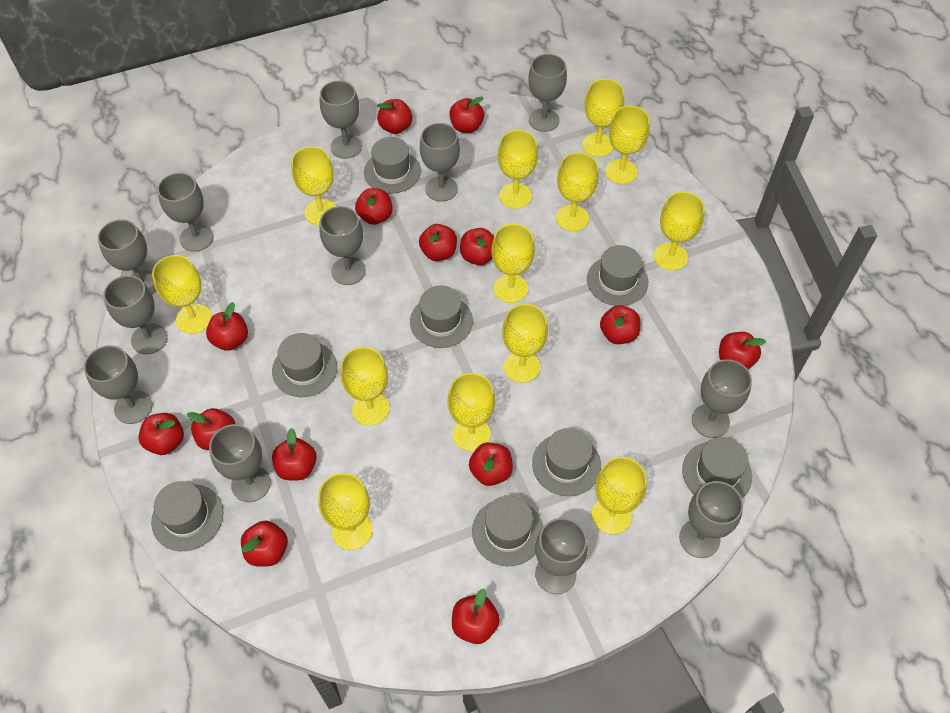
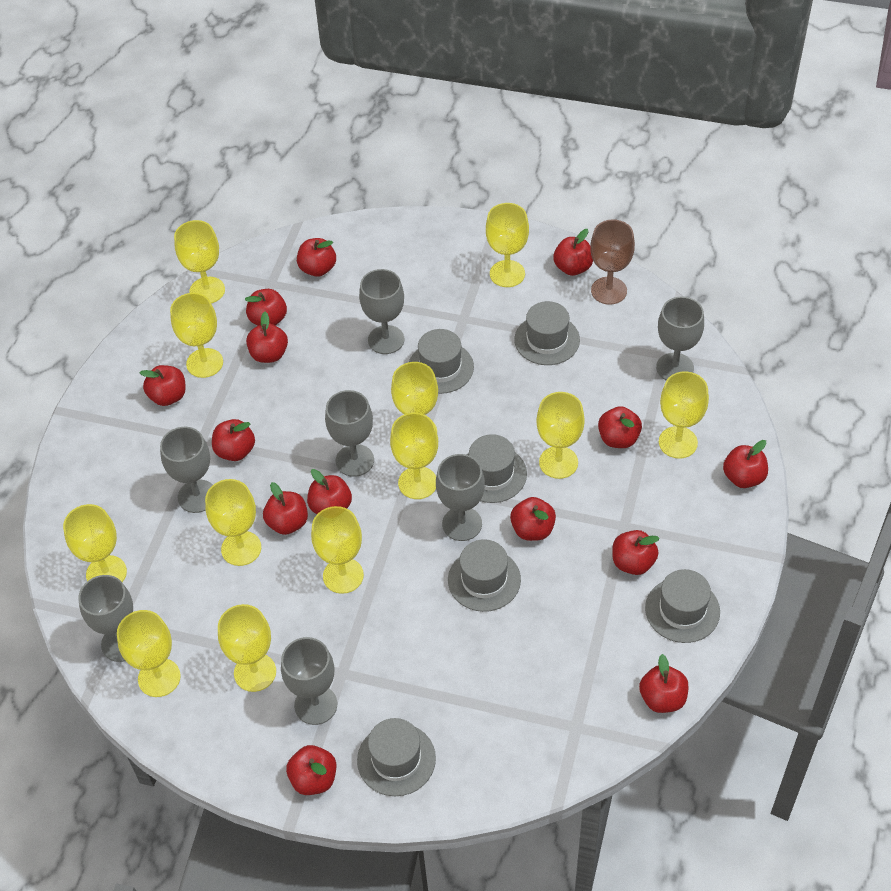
brown goblet: 0 -> 1
grey goblet: 12 -> 7
grey hat: 8 -> 6
yellow goblet: 13 -> 12

